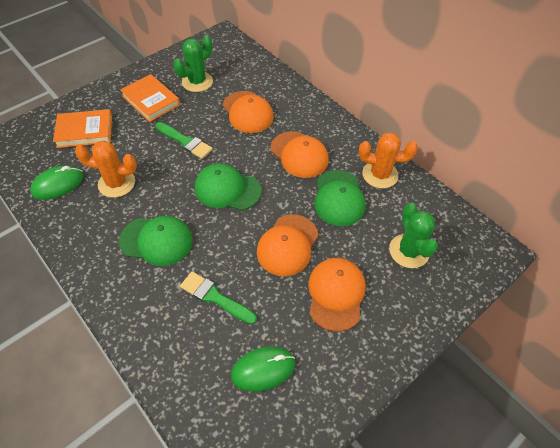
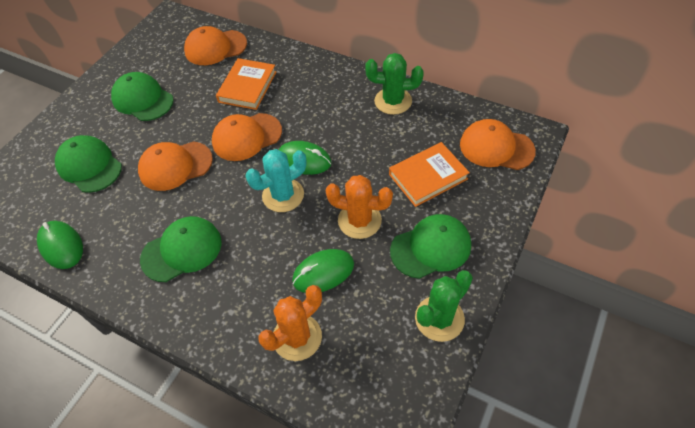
green brush: 2 -> 0
green cap: 3 -> 4
green mouse: 2 -> 3
turquoise cactus: 0 -> 1

